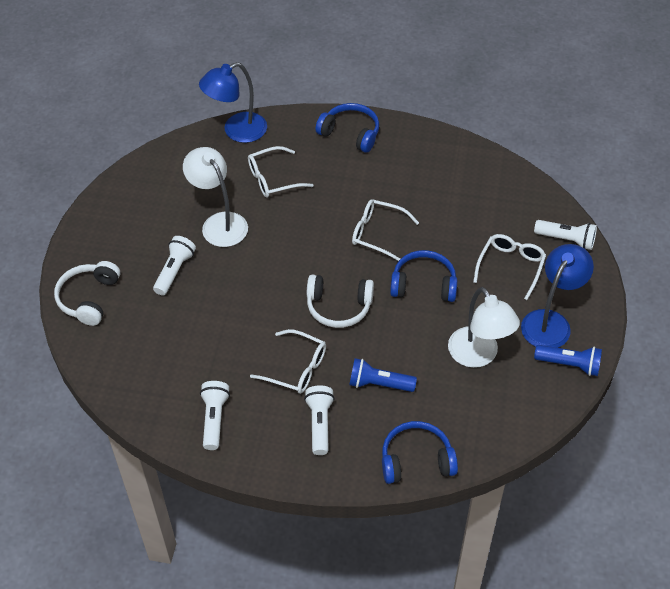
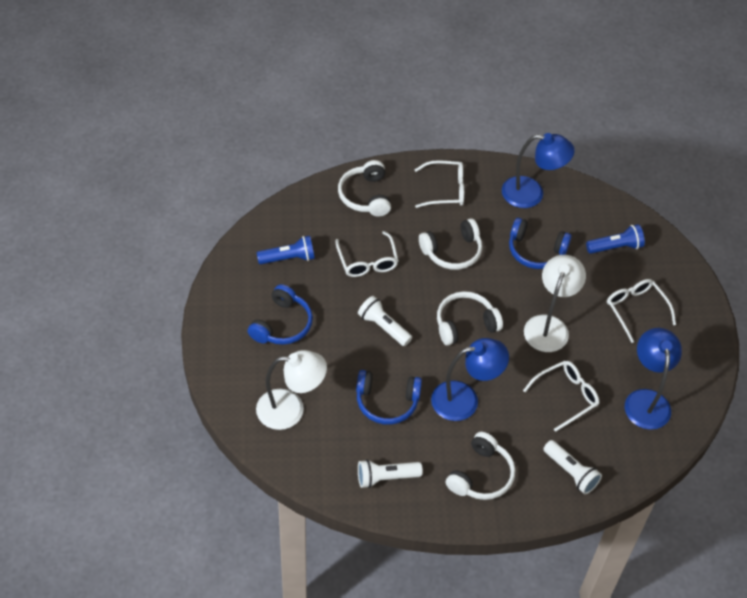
blue lamp: 2 -> 3
white flashlight: 4 -> 3
white headphones: 2 -> 4

